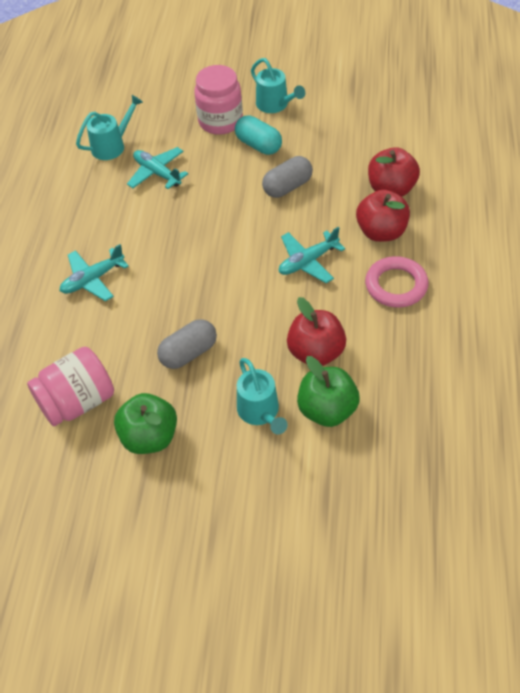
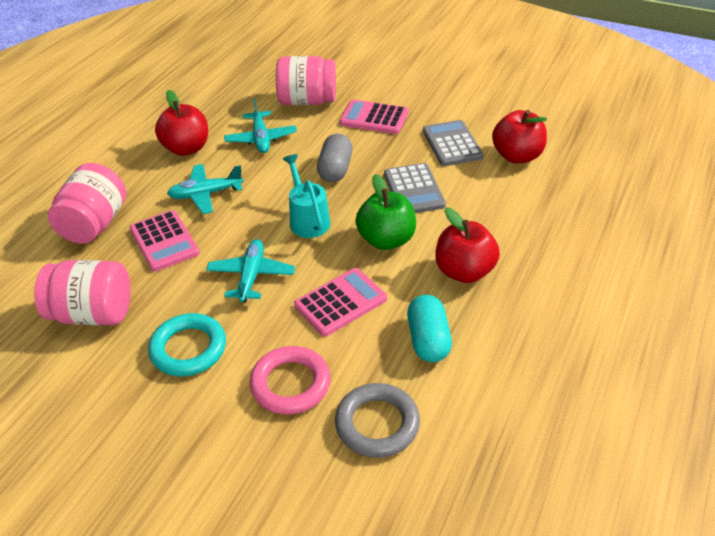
green apple: 2 -> 1
grey calculator: 0 -> 2
grey capsule: 2 -> 1
grey ring: 0 -> 1
pink calculator: 0 -> 3
pink jar: 2 -> 3
turquoise ring: 0 -> 1
turquoise watering can: 3 -> 1

